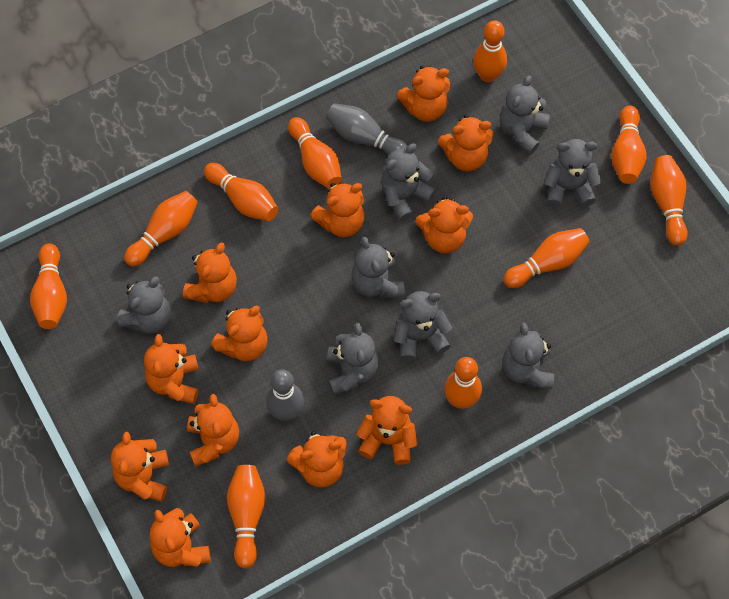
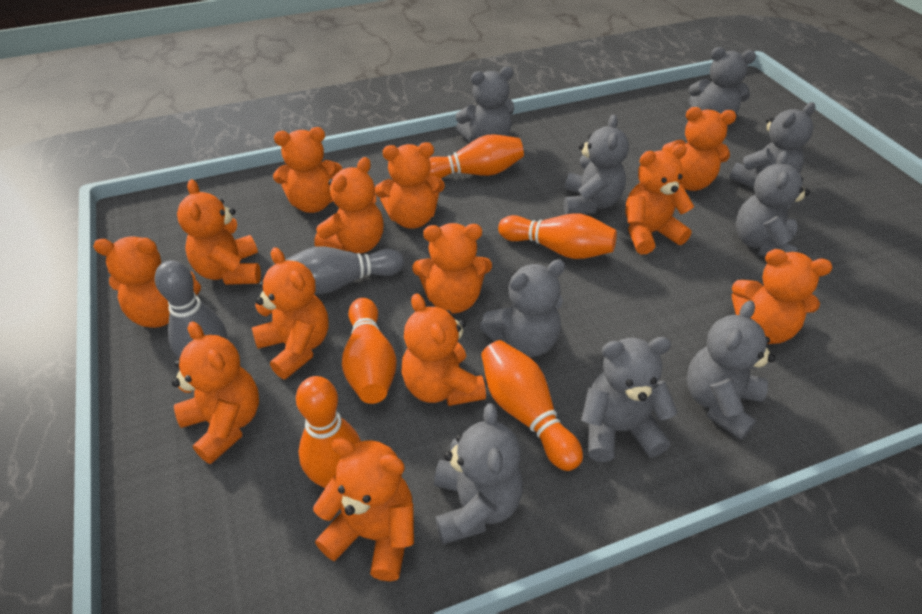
grey teddy bear: 8 -> 9
orange bowling pin: 10 -> 5
orange teddy bear: 12 -> 13

